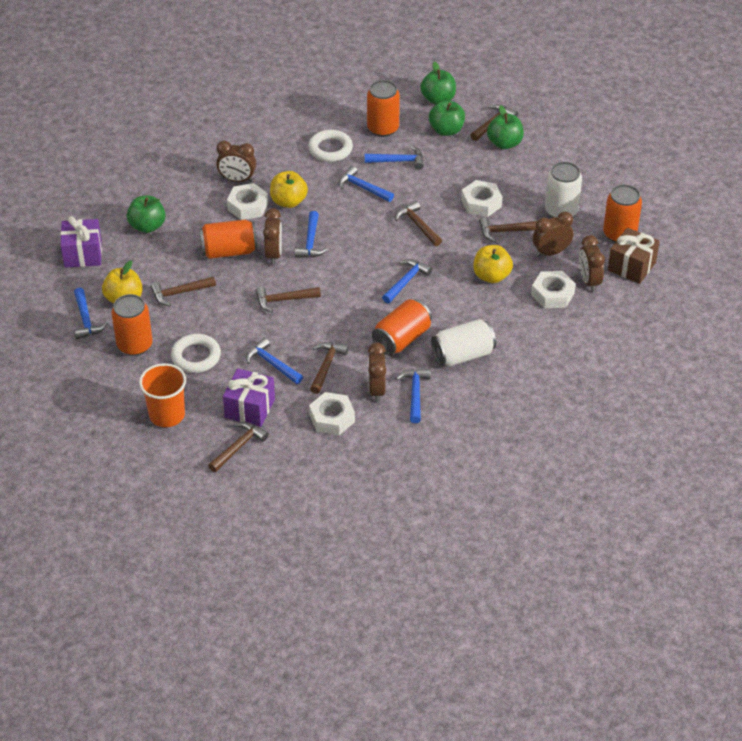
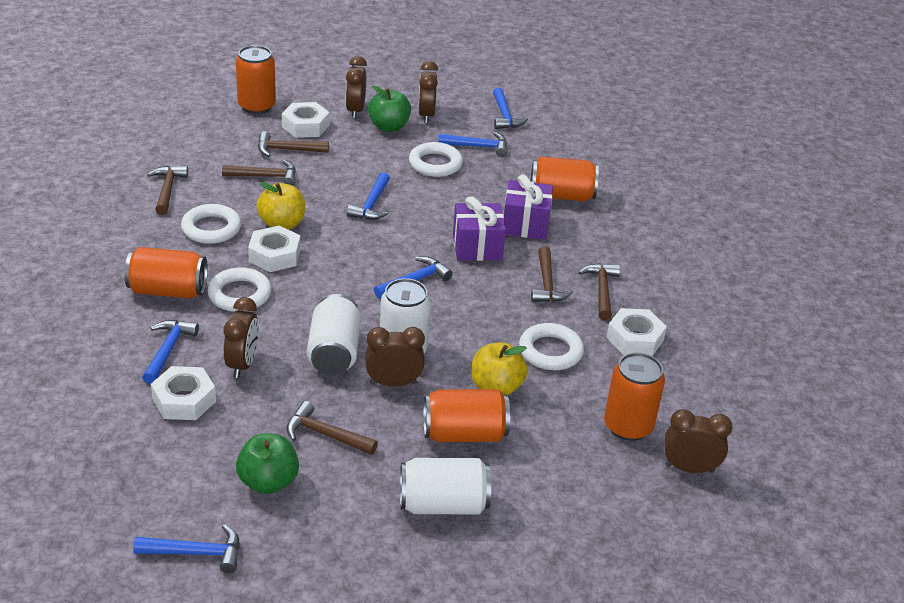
blue hammer: 7 -> 6
brown gift: 1 -> 0
brown hammer: 7 -> 6
green apple: 4 -> 2
orange cup: 1 -> 0
white can: 2 -> 3
white ring: 2 -> 4
yellow apple: 3 -> 2

